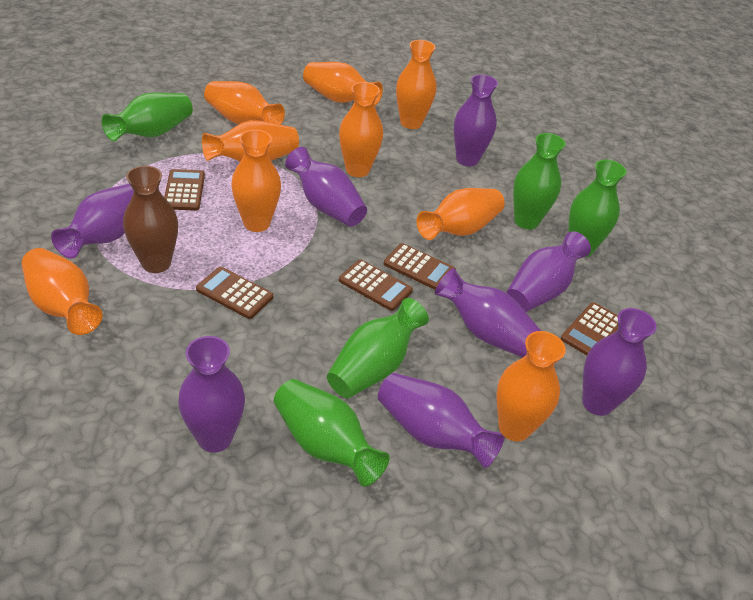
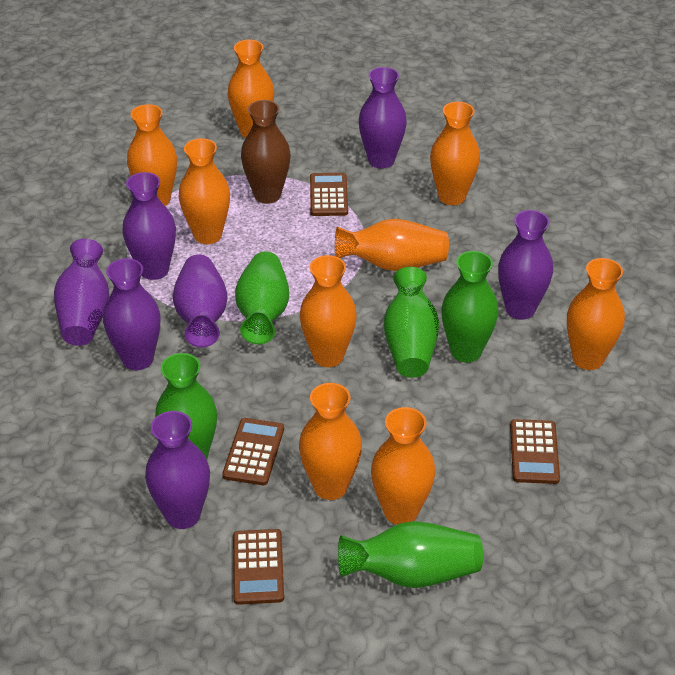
brown calculator: 5 -> 4
purple vase: 8 -> 7

